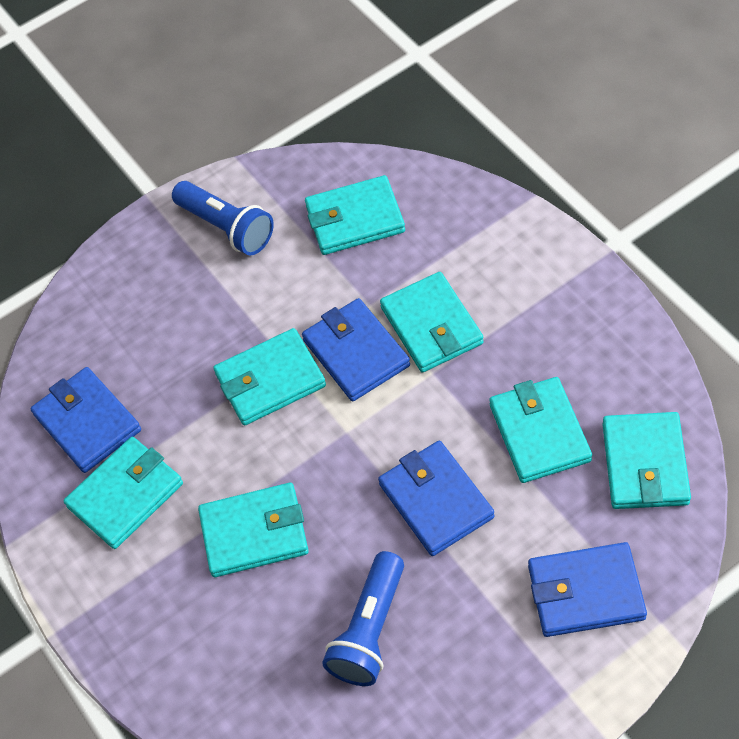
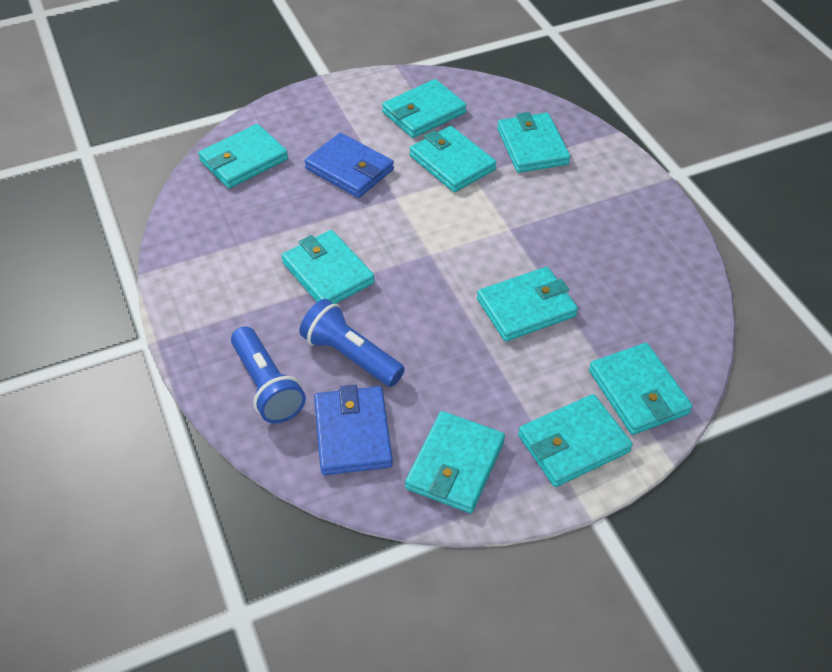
blue wallet: 4 -> 2
turquoise wallet: 7 -> 9

